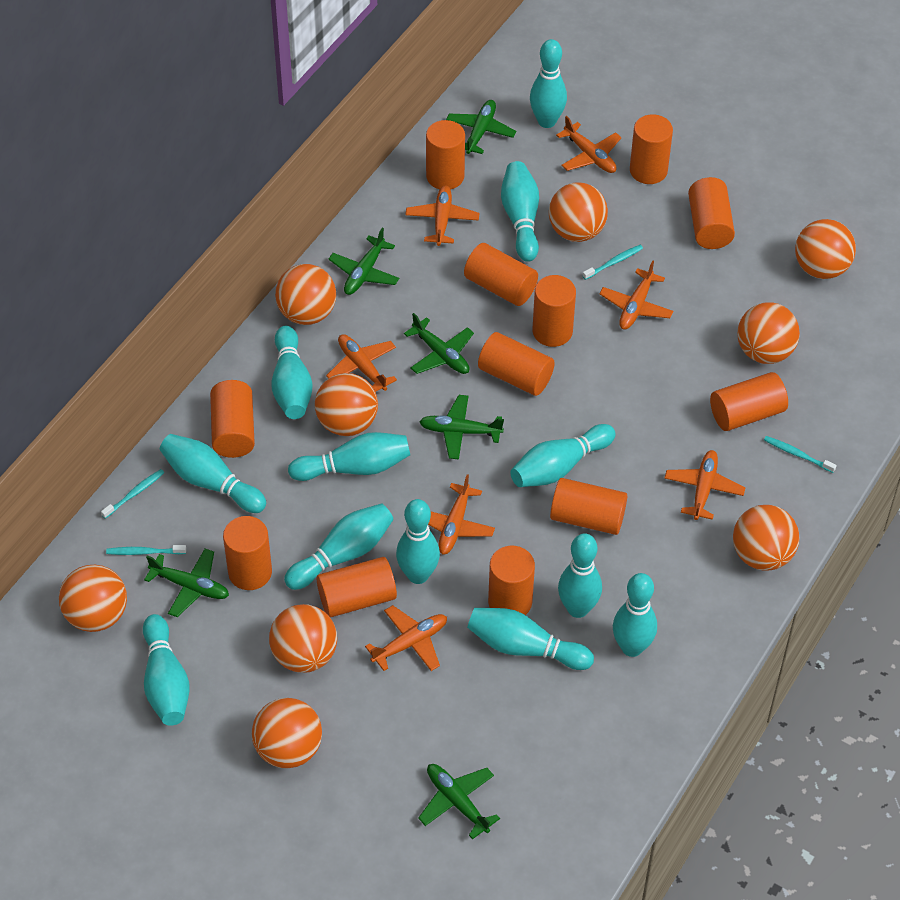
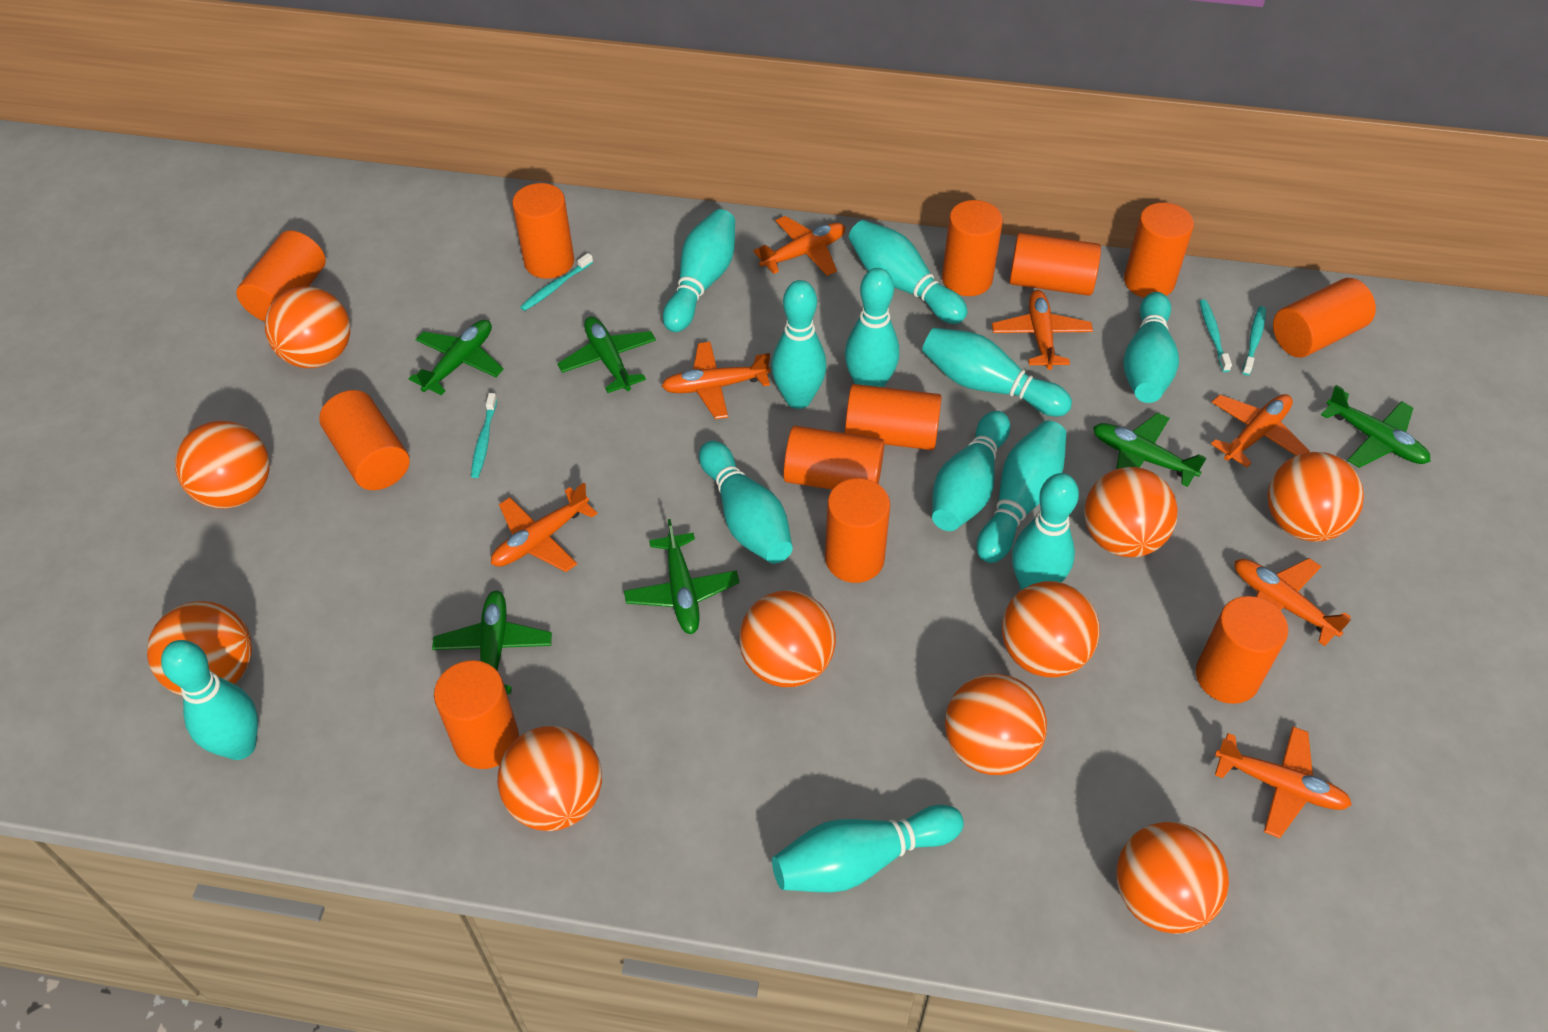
orange ball: 9 -> 10

